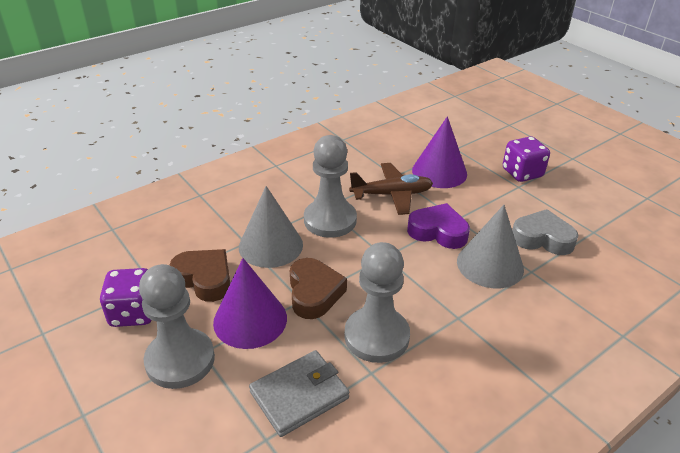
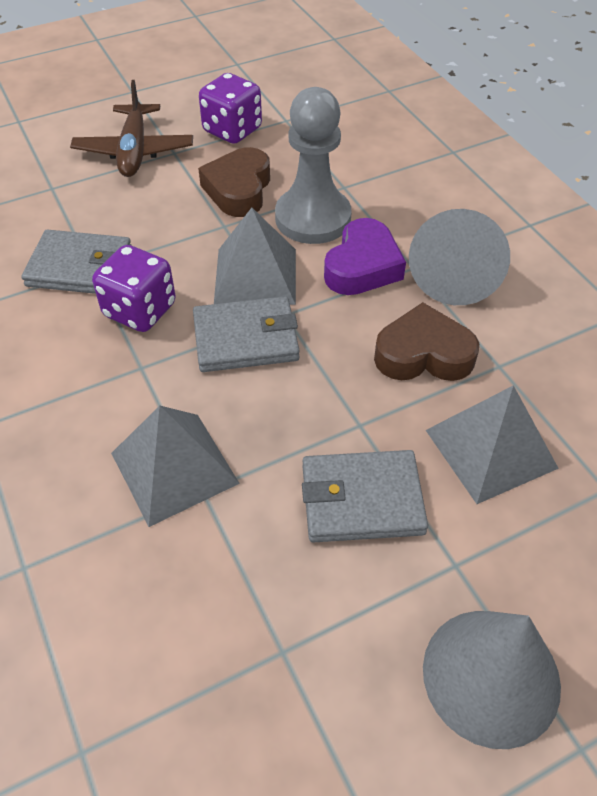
grey heart: 1 -> 0
grey pawn: 3 -> 1
grey pyramid: 0 -> 3
grey wallet: 1 -> 3
purple cone: 2 -> 0

